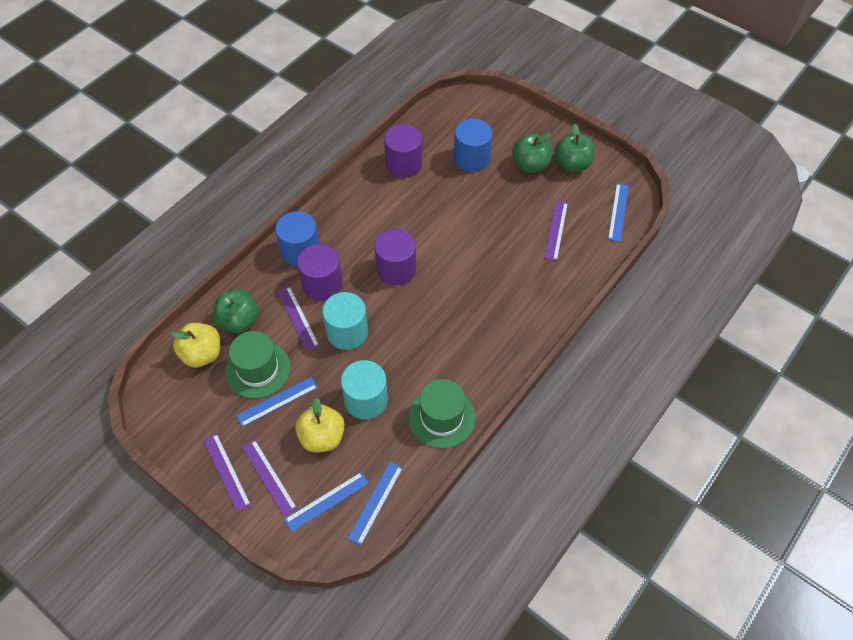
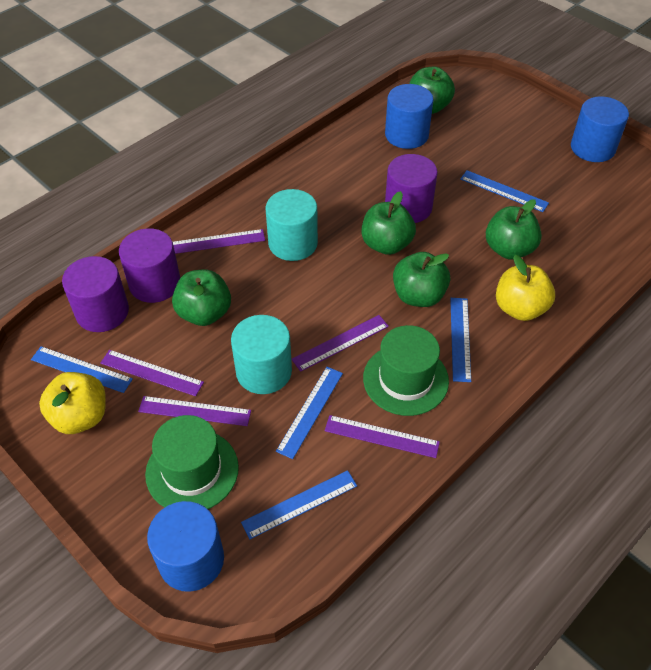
blue cylinder: 2 -> 3
blue ruler: 4 -> 5
green apple: 3 -> 5
purple ruler: 4 -> 5

